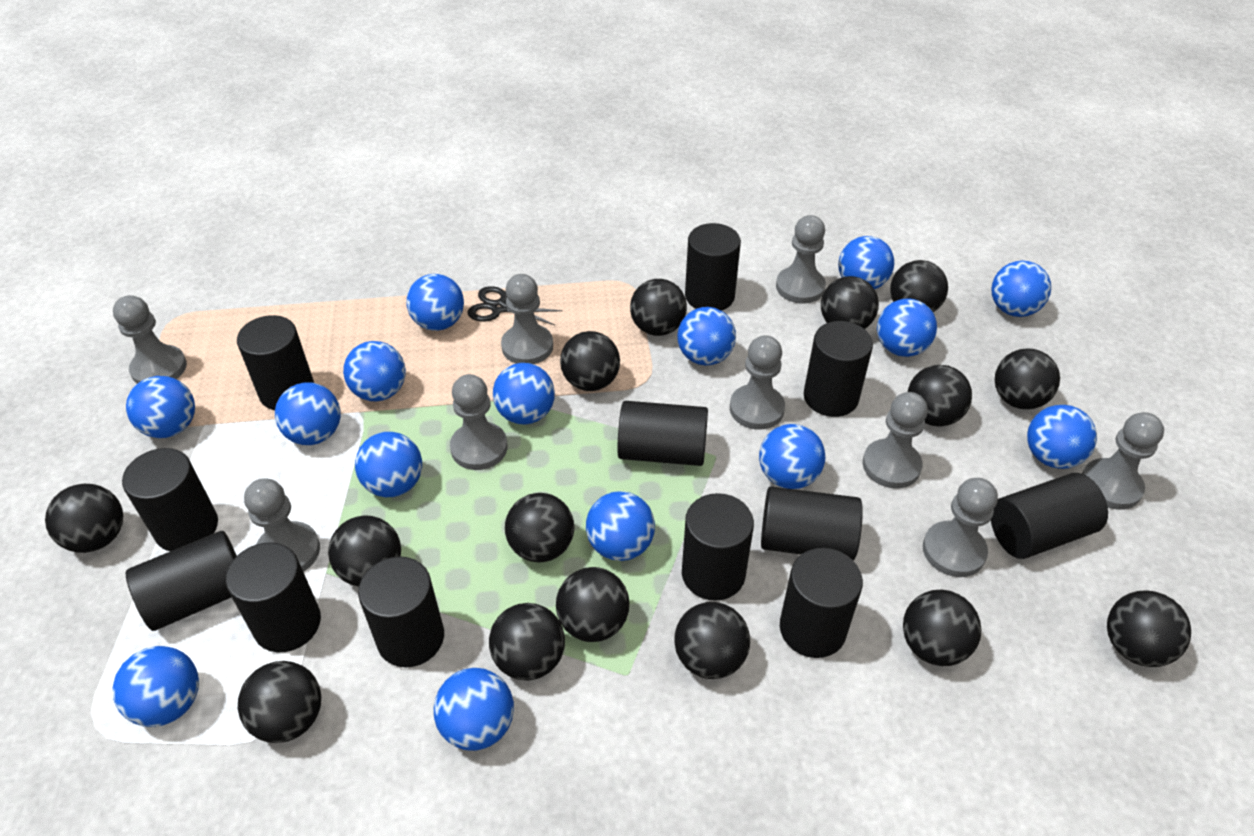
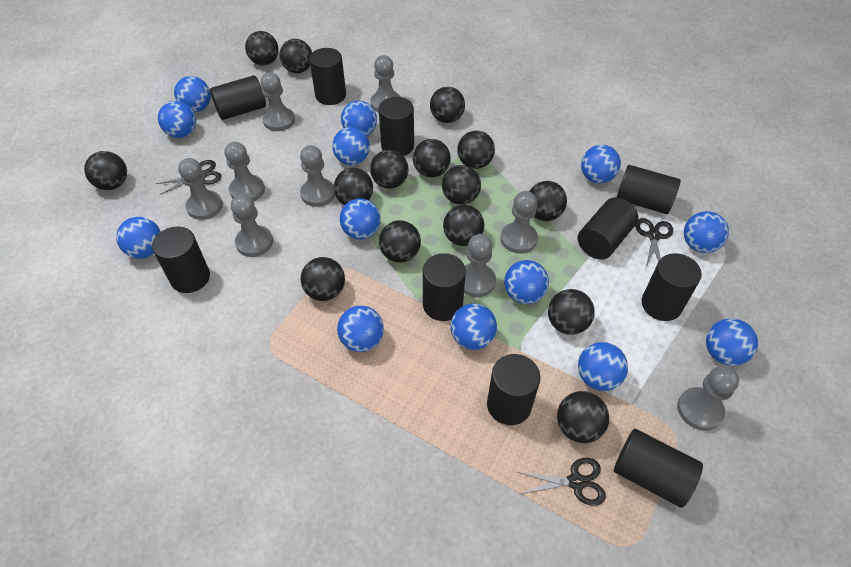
black cylinder: 12 -> 10
black scissors: 1 -> 3
blue ball: 15 -> 13

